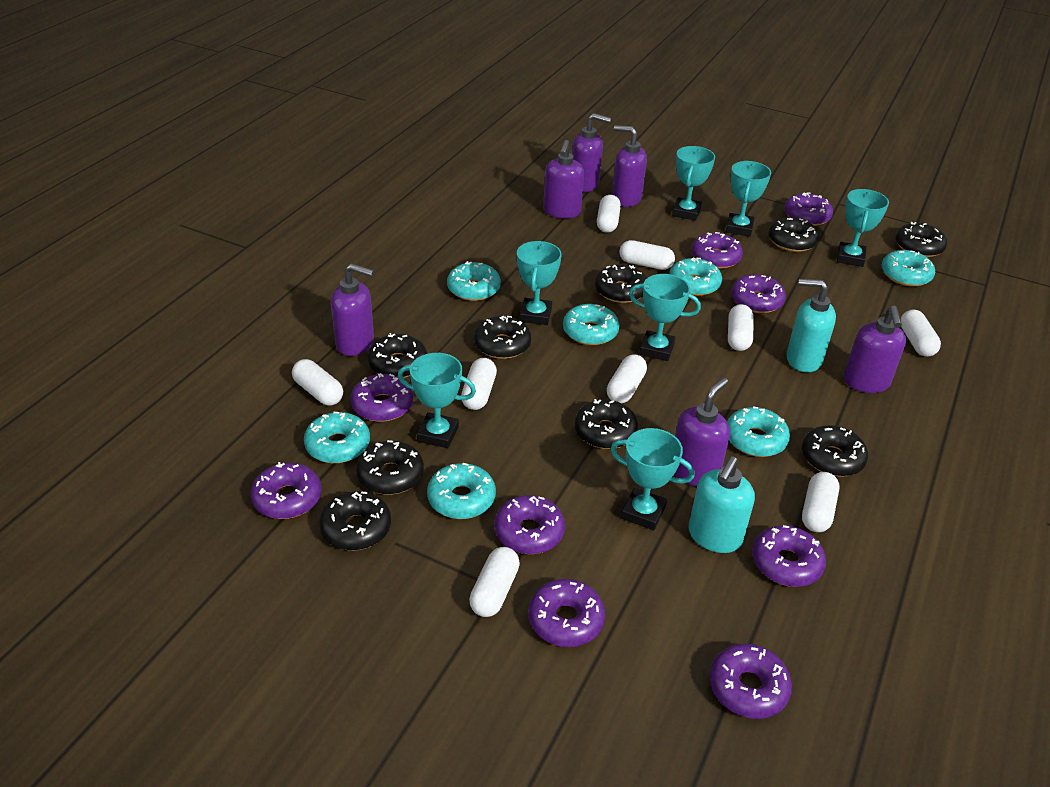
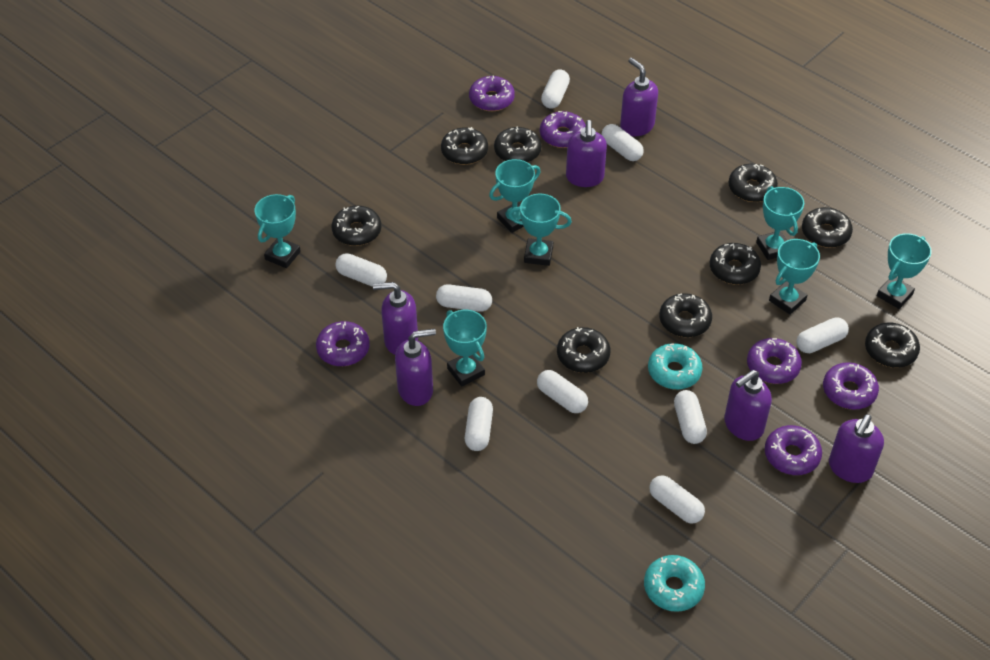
purple donut: 9 -> 6
turquoise donut: 7 -> 2
turquoise soap dispenser: 2 -> 0

